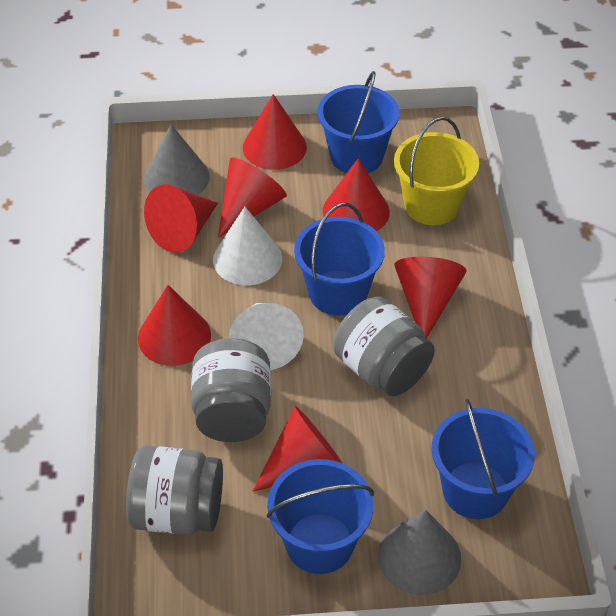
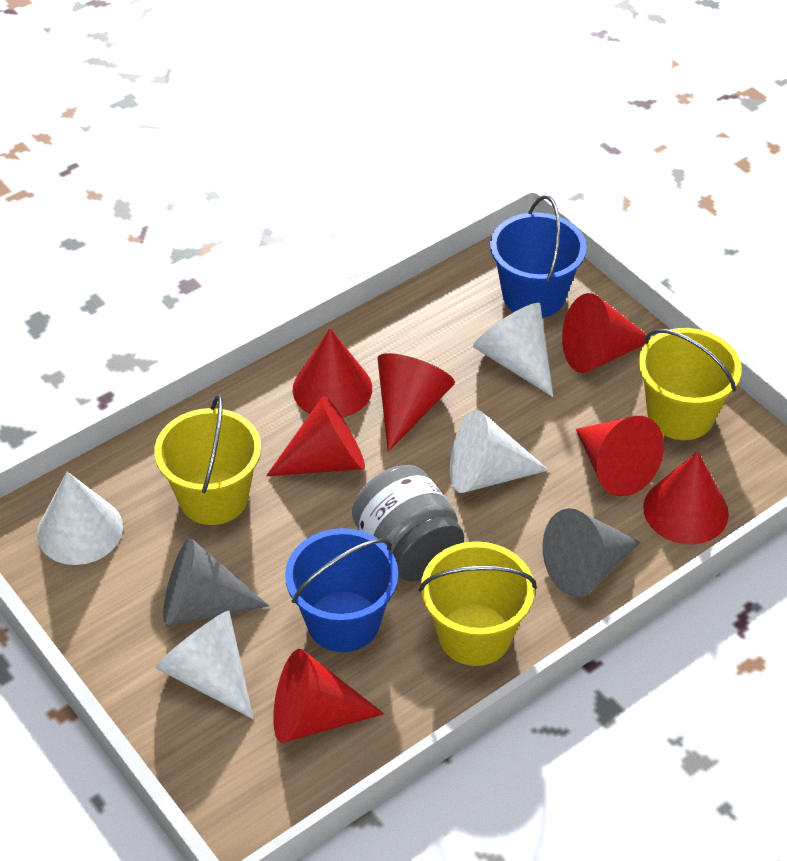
blue bucket: 4 -> 2
grey jar: 3 -> 1
white cone: 2 -> 4
yellow bucket: 1 -> 3

